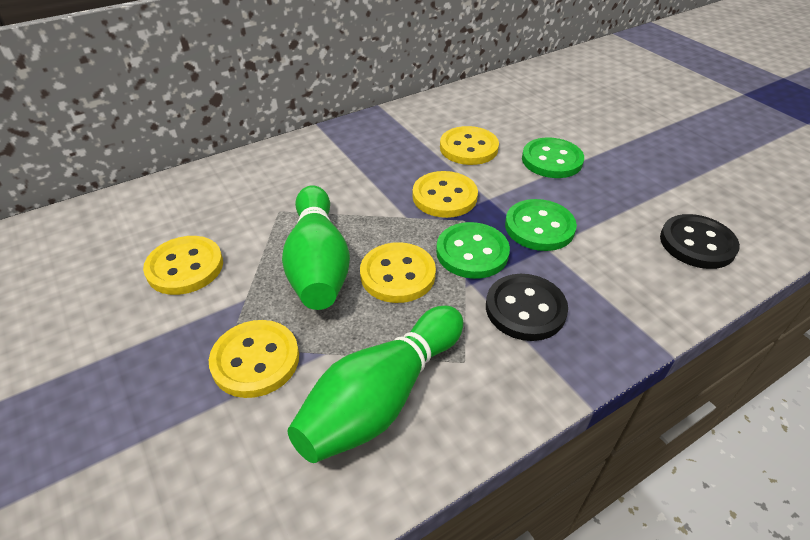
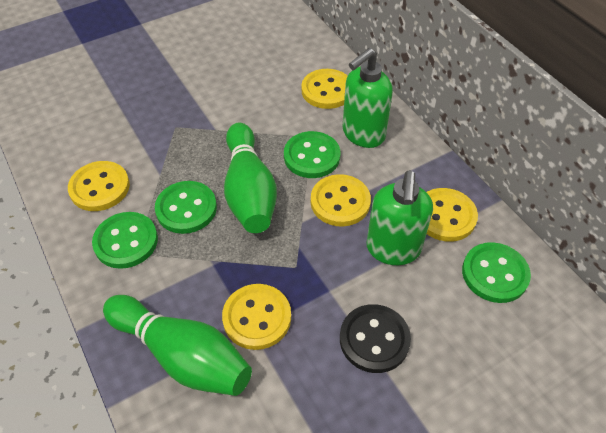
black button: 2 -> 1
green button: 3 -> 4
green soap dispenser: 0 -> 2

